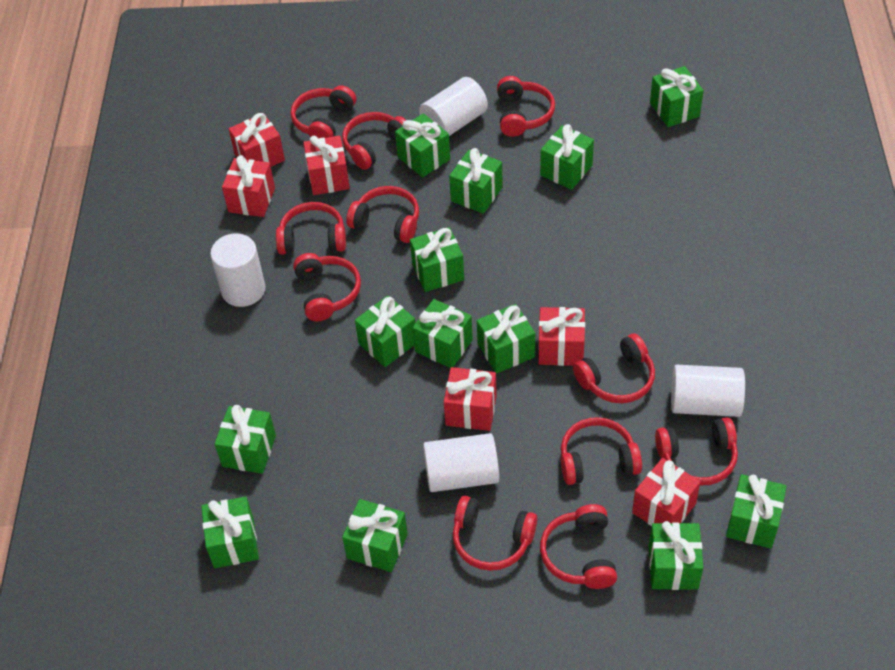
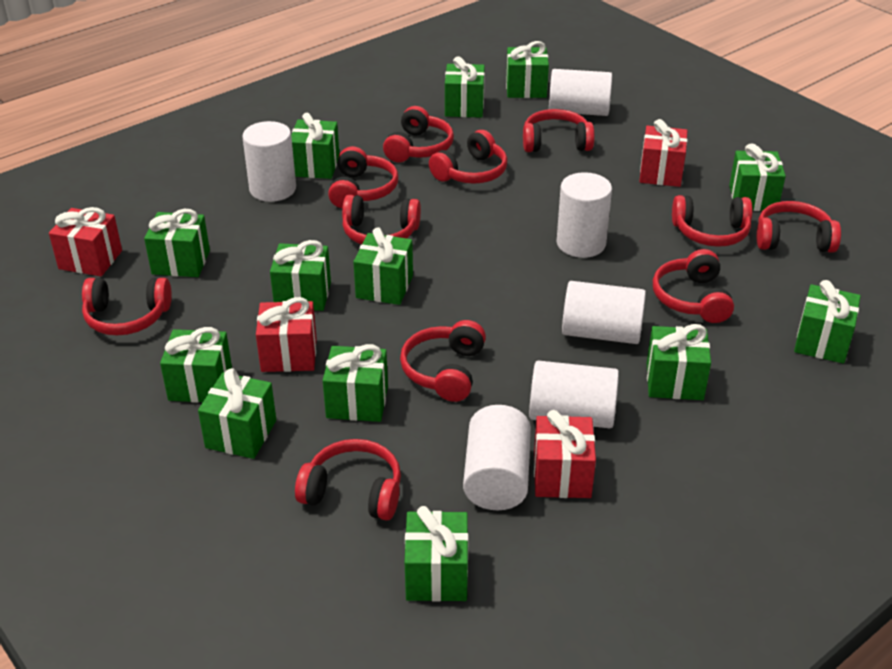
red gift: 6 -> 4
white cylinder: 4 -> 6

